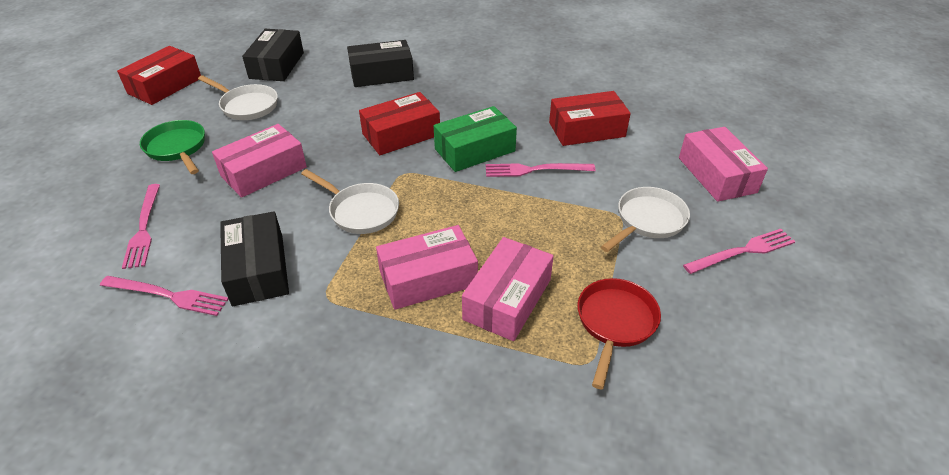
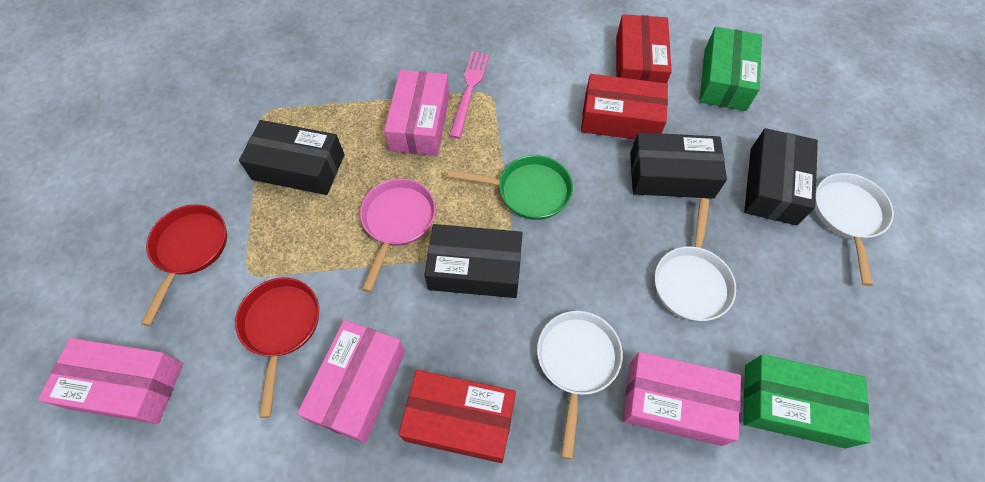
black box: 3 -> 4
green box: 1 -> 2
pink fork: 4 -> 1
pink pan: 0 -> 1
red pan: 1 -> 2

